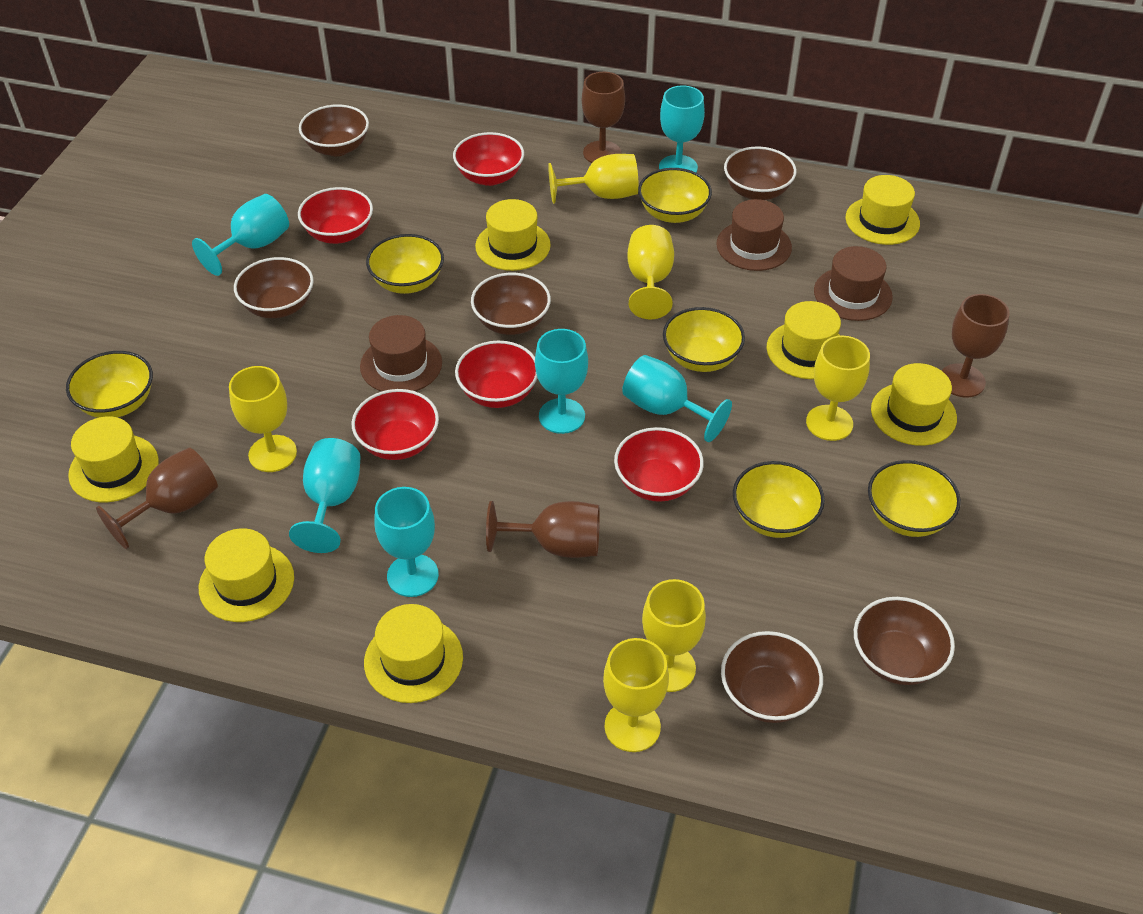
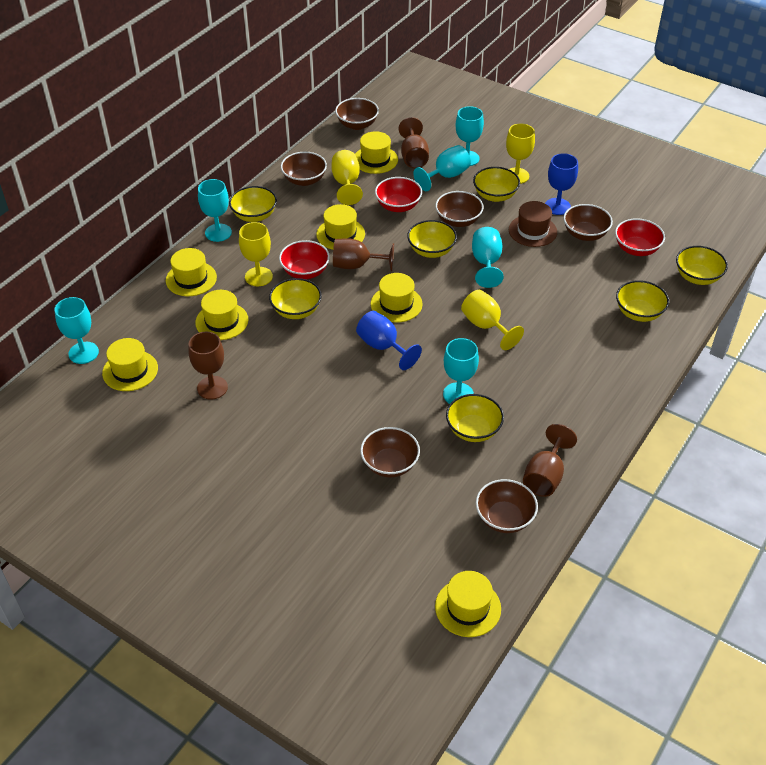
blue goblet: 0 -> 2
brown hat: 3 -> 1
red bowl: 5 -> 3
yellow bowl: 6 -> 7
yellow goblet: 6 -> 4

